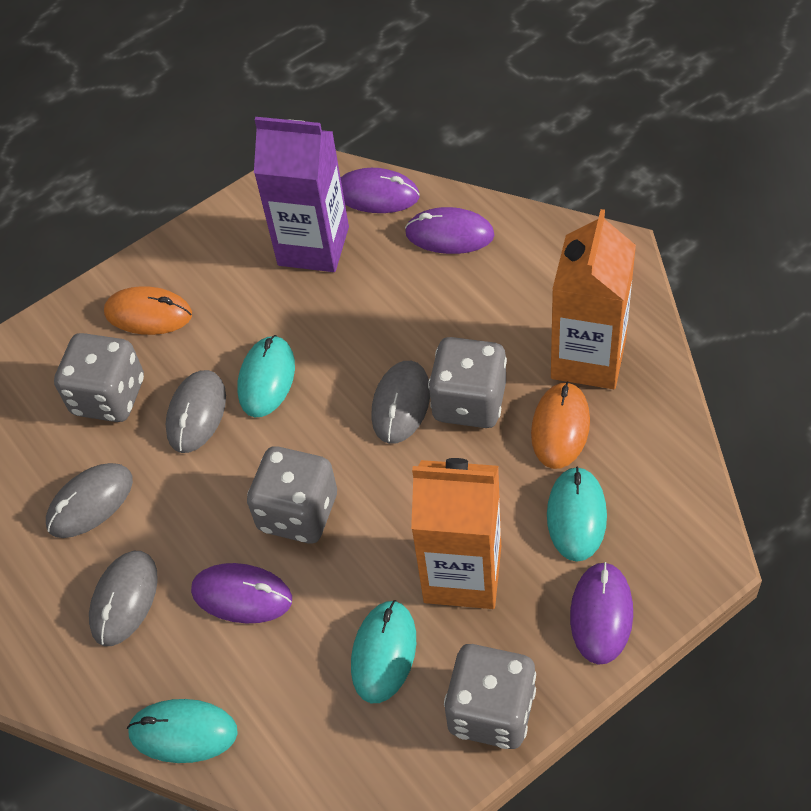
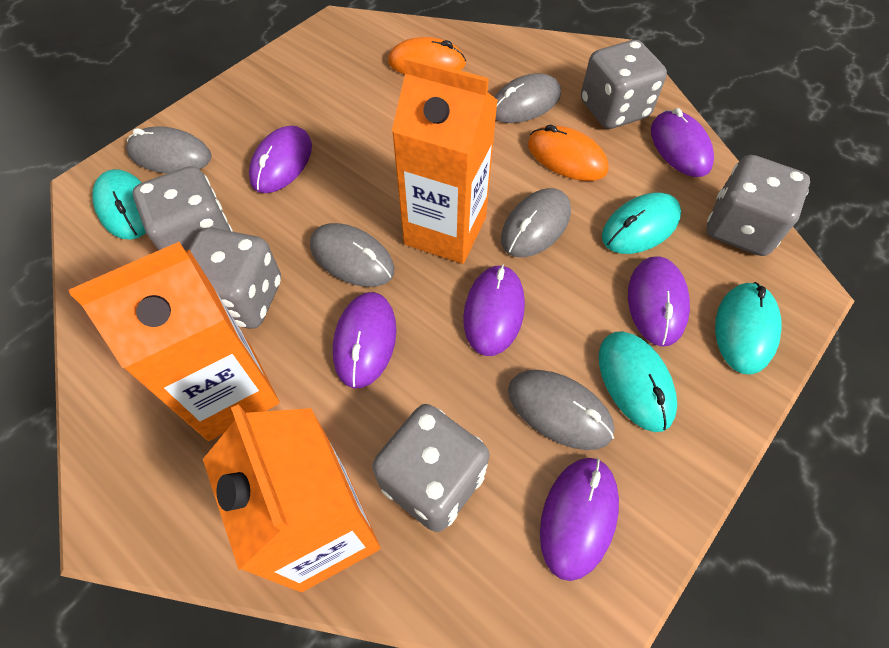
grey dice: 4 -> 5
grey mouse: 4 -> 5
orange carton: 2 -> 3
purple carton: 1 -> 0
purple mouse: 4 -> 6

